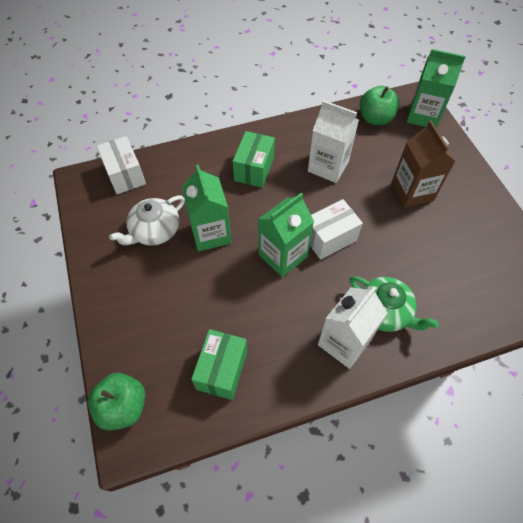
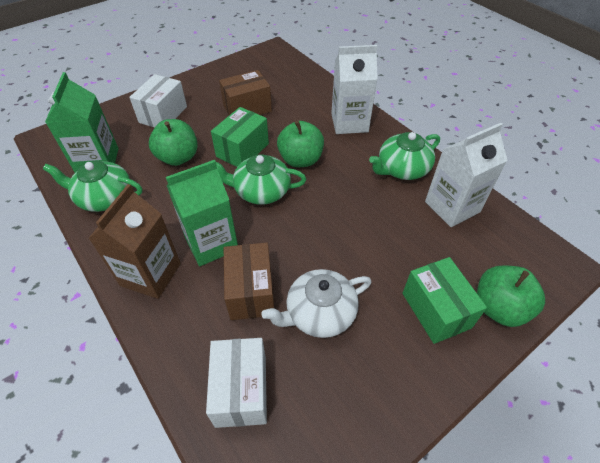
brown box: 0 -> 2
green apple: 2 -> 3
green carton: 3 -> 2
green teapot: 1 -> 3

